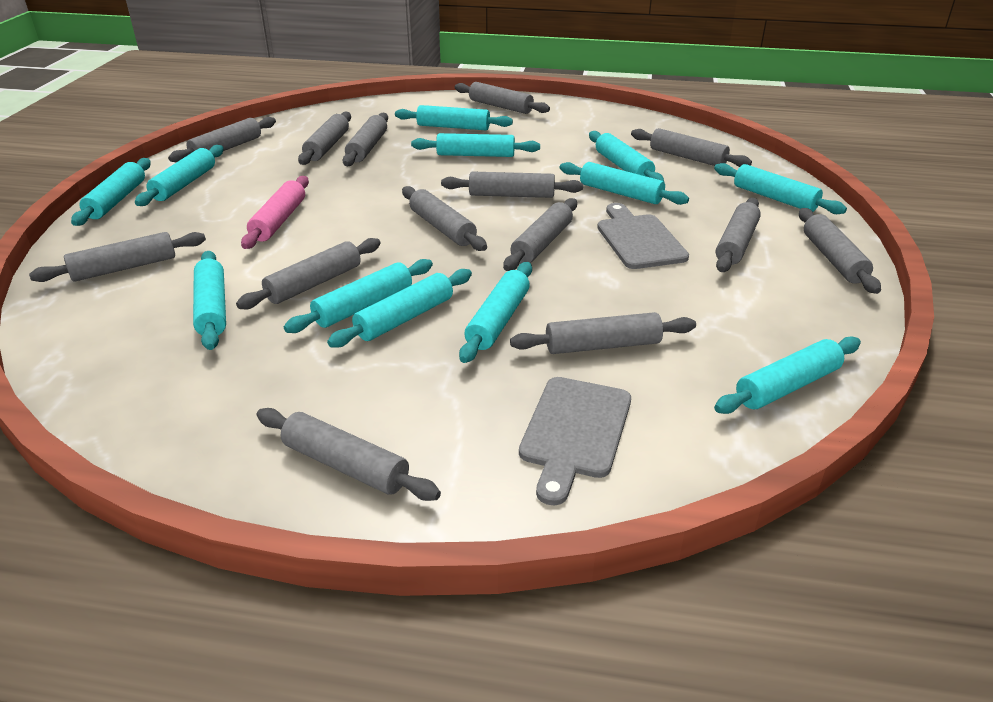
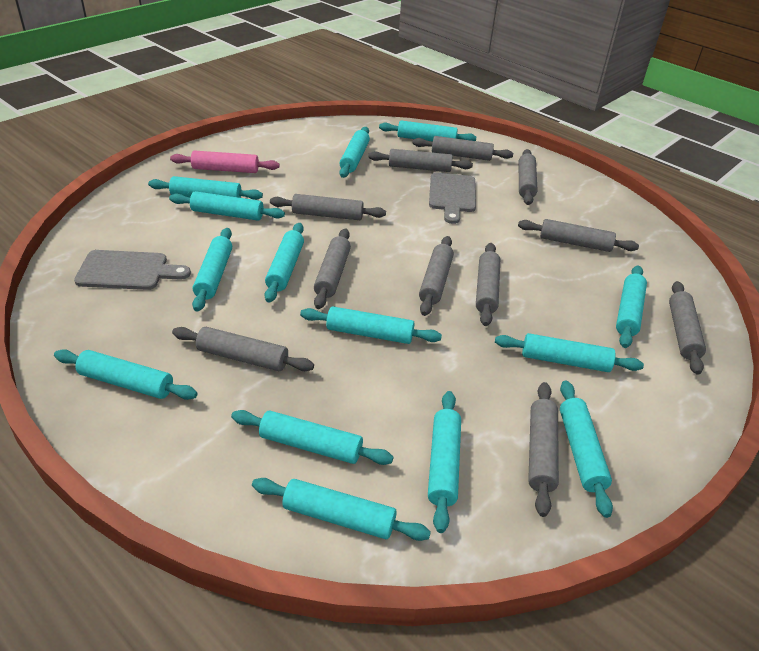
grey rolling pin: 14 -> 11
turquoise rolling pin: 12 -> 14

